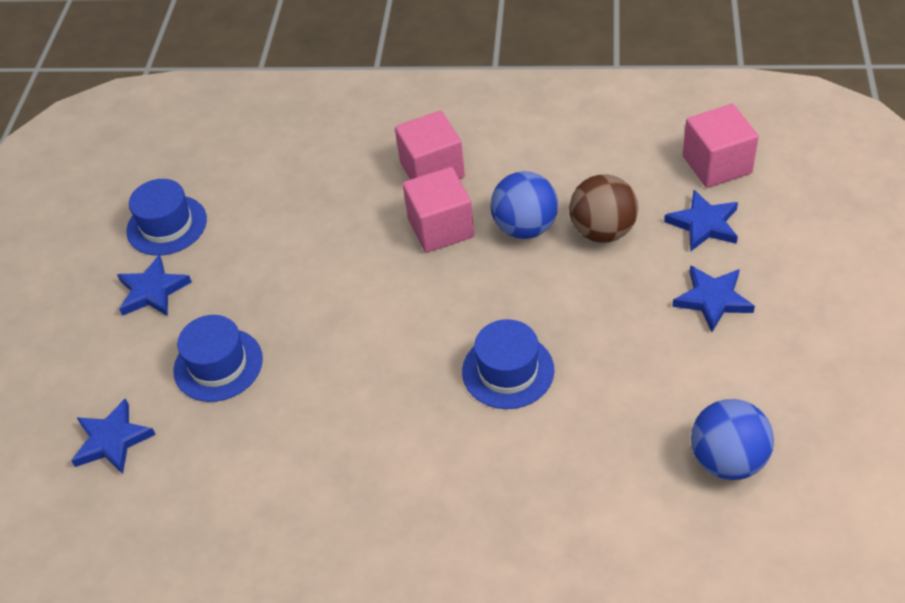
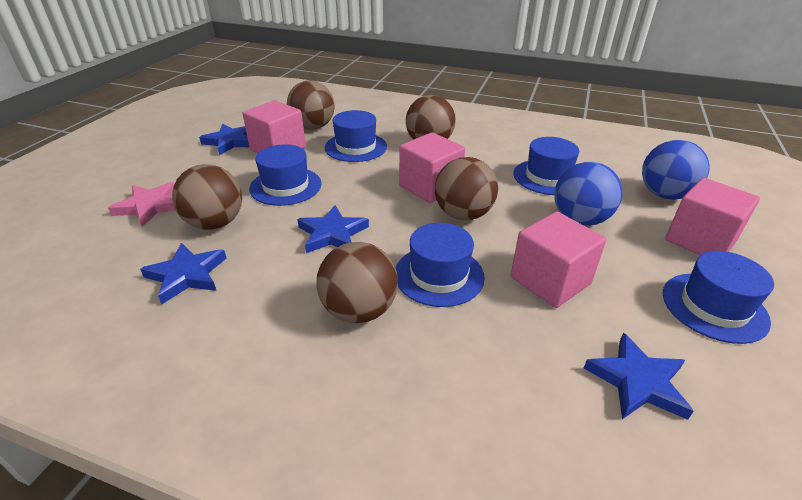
blue hat: 3 -> 5
brown ball: 1 -> 5
pink cube: 3 -> 4
pink star: 0 -> 1

